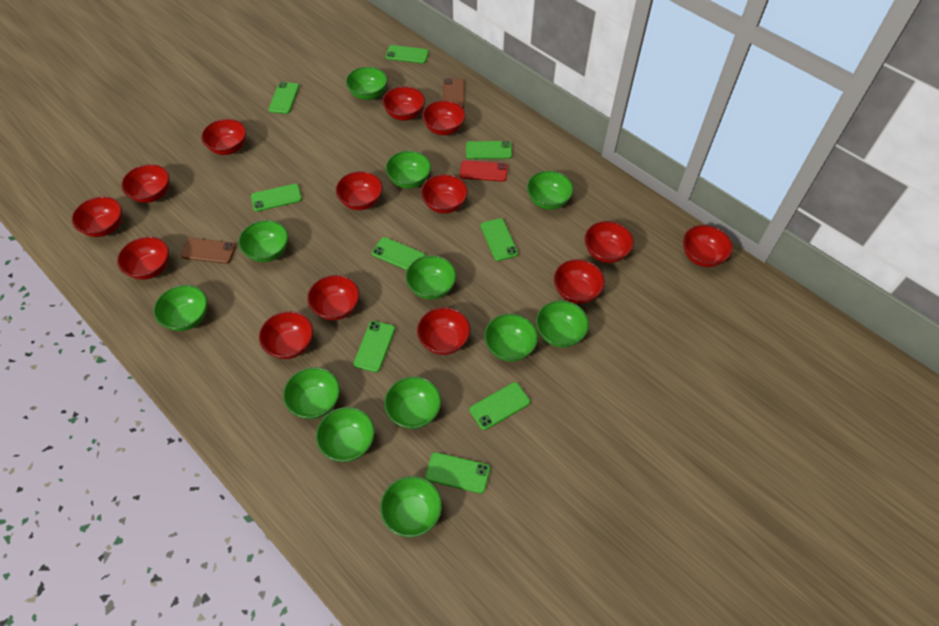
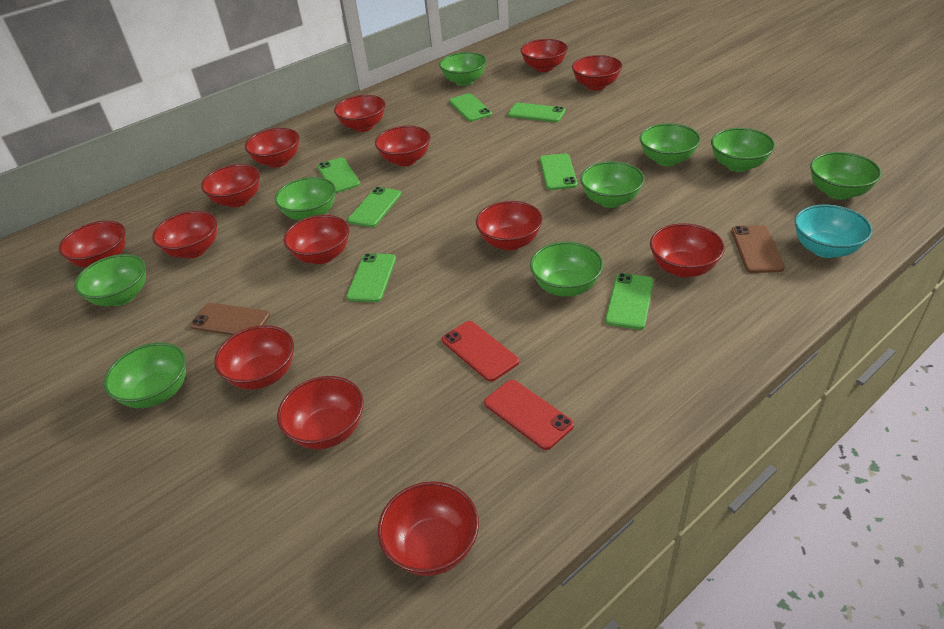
green bowl: 12 -> 9
green phone: 9 -> 7
red phone: 1 -> 2
turquoise bowl: 0 -> 1

